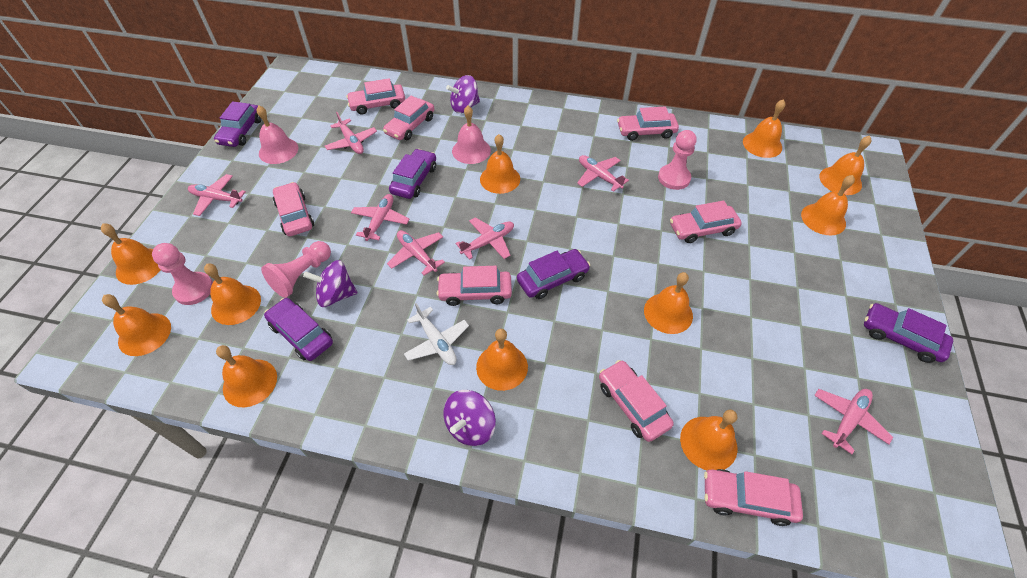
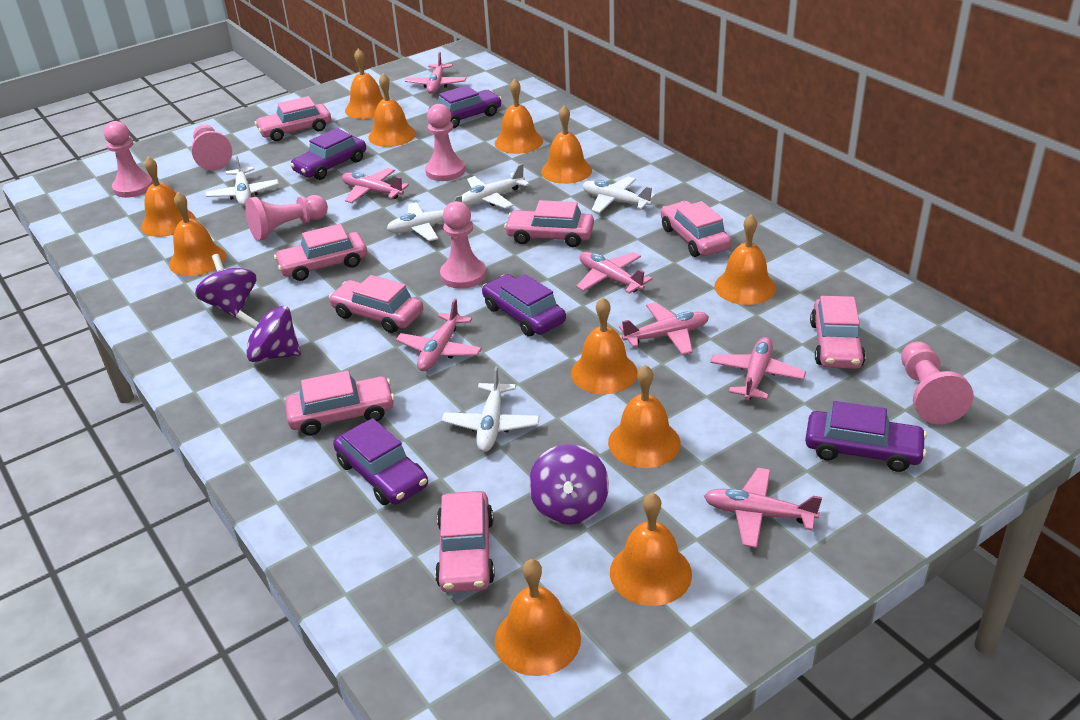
pink bell: 2 -> 0
pink pawn: 3 -> 6
white plane: 1 -> 5

